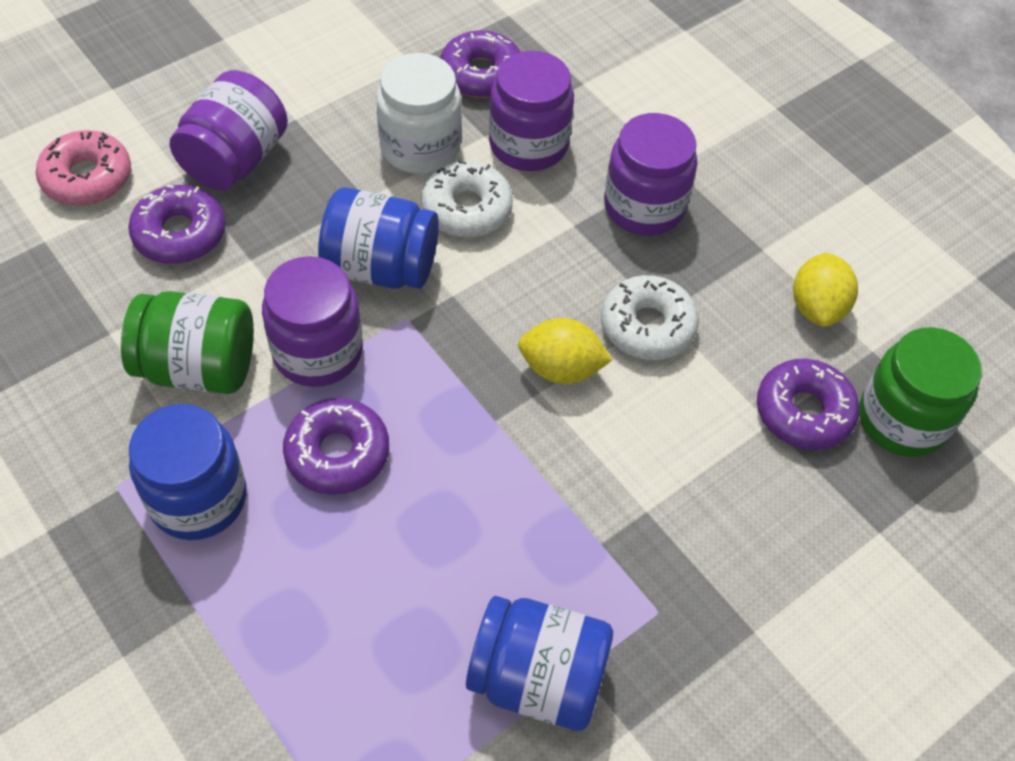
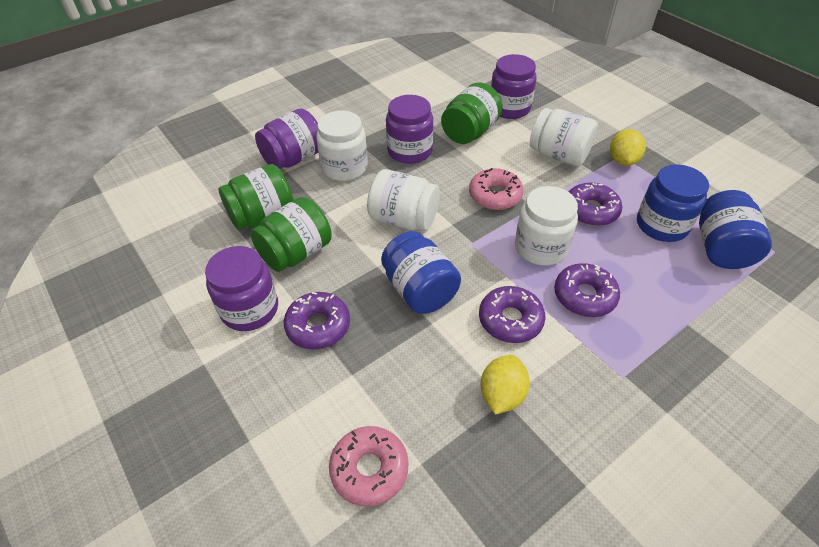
green jar: 2 -> 3
pink donut: 1 -> 2
white donut: 2 -> 0
white jar: 1 -> 4

